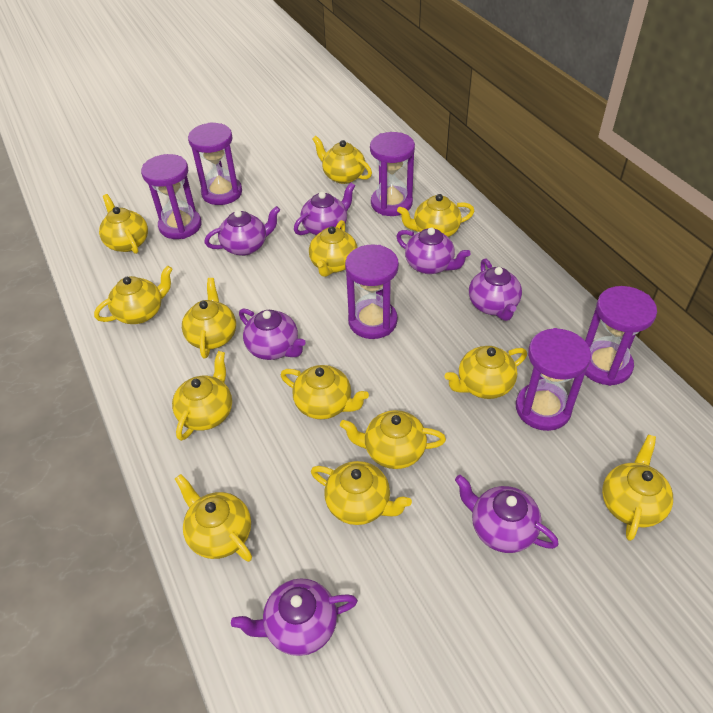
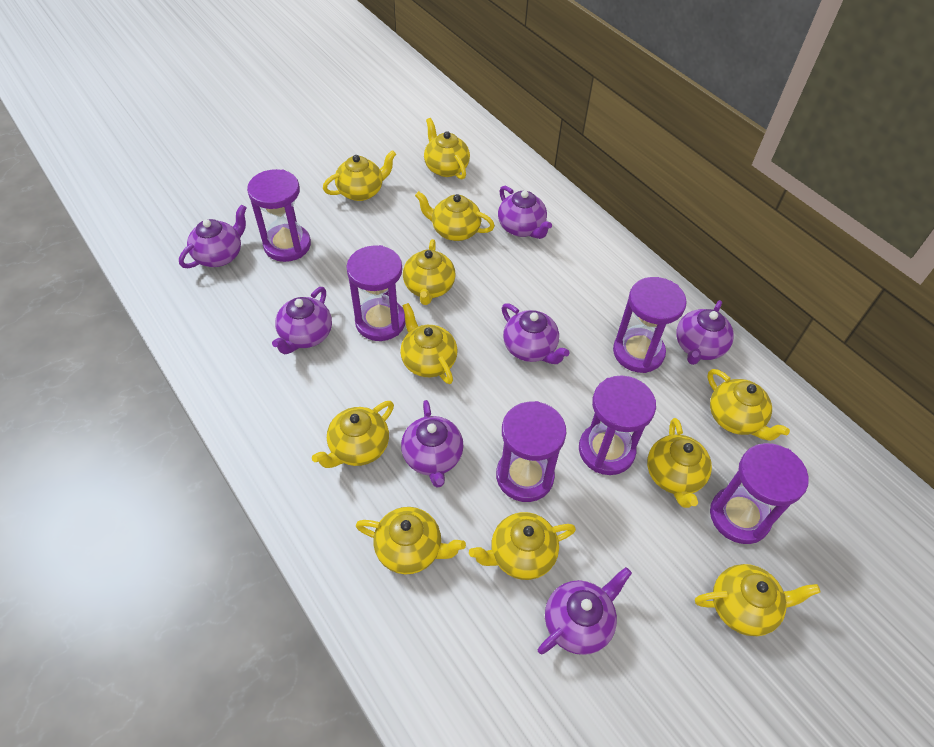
yellow teapot: 13 -> 11

